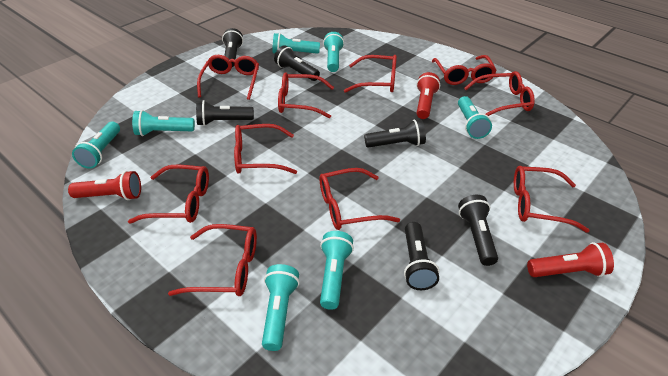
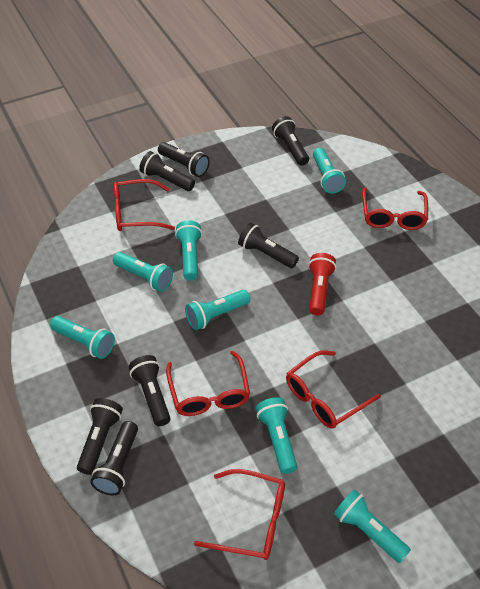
black flashlight: 6 -> 7
red flashlight: 3 -> 1
red glasses: 10 -> 5

